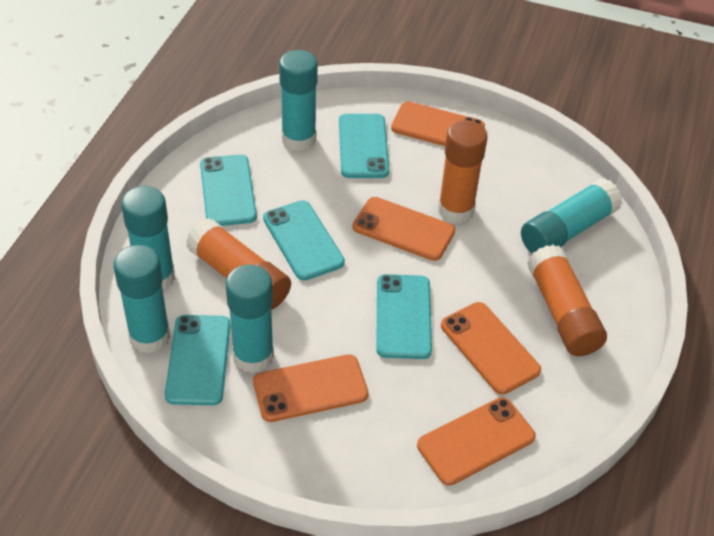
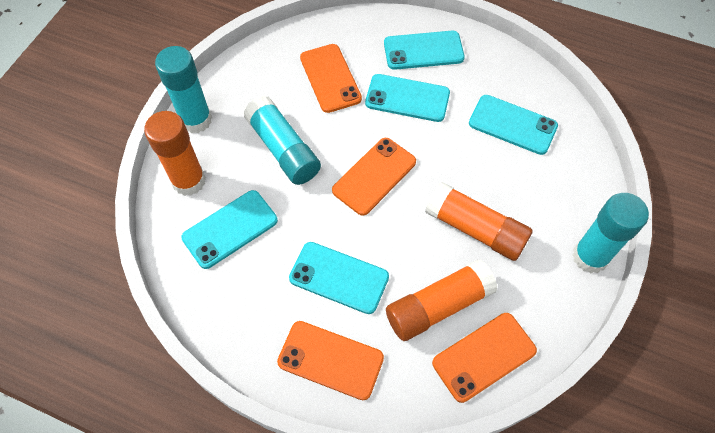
orange phone: 5 -> 4
turquoise glue stick: 5 -> 3

